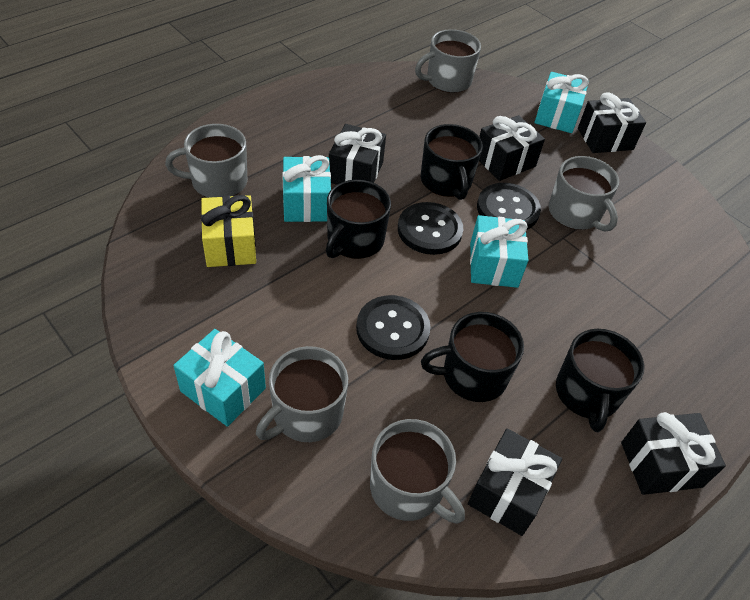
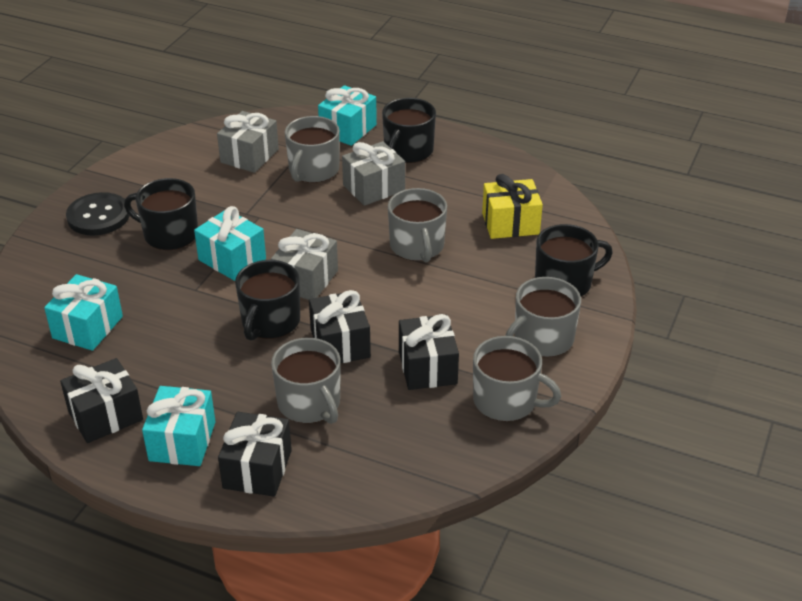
black button: 3 -> 1
black gift: 5 -> 4
grey gift: 0 -> 3

